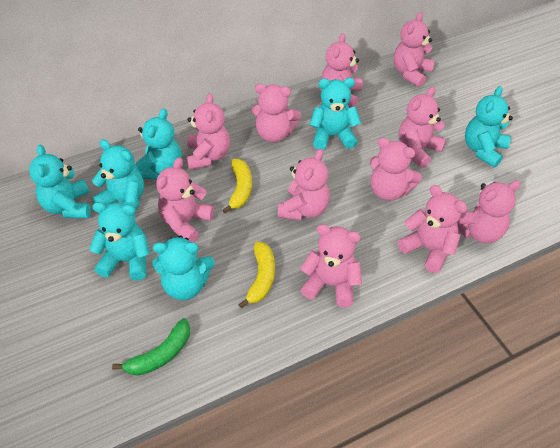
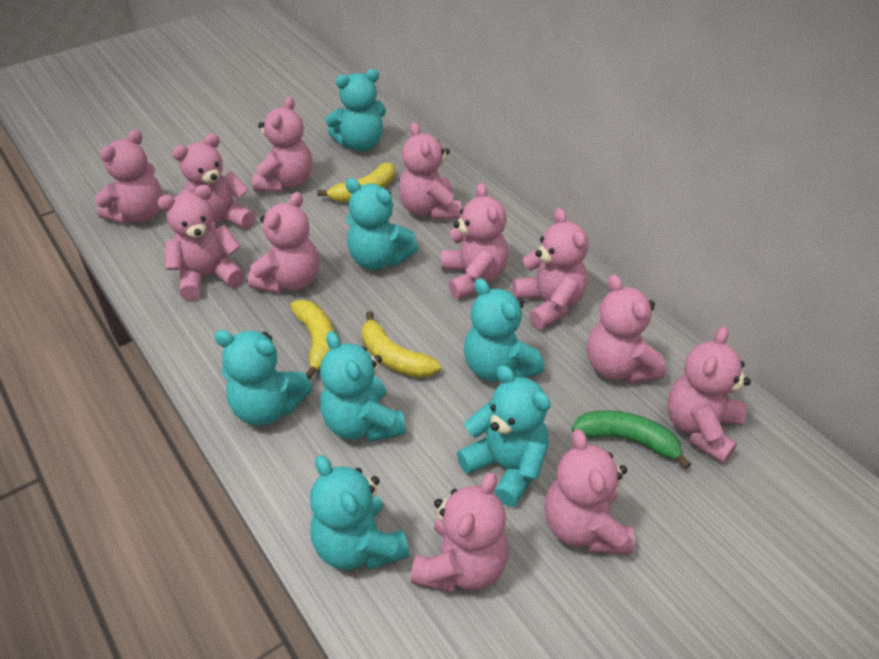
pink teddy bear: 11 -> 12
yellow banana: 2 -> 3

